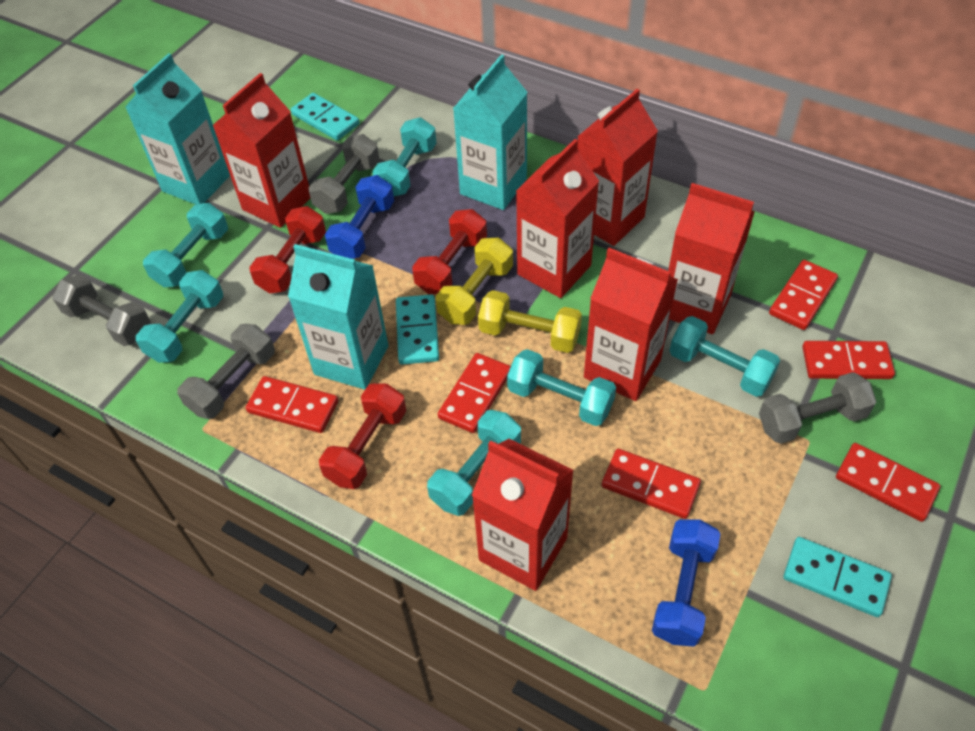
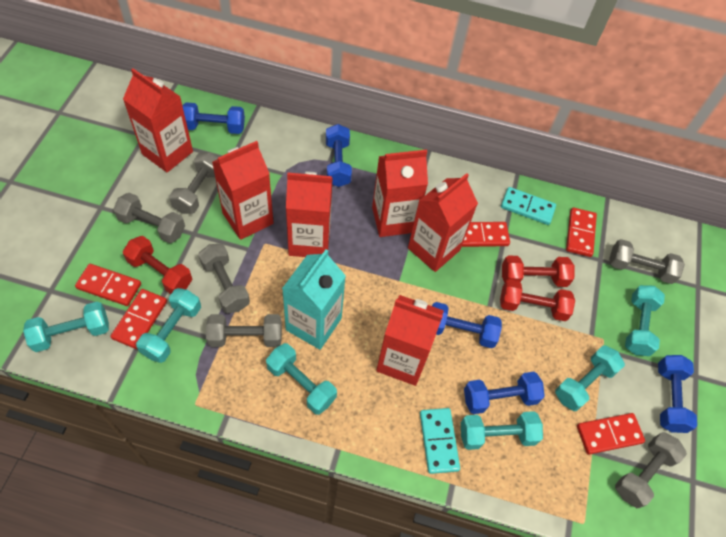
blue dumbbell: 2 -> 5
grey dumbbell: 4 -> 6
red domino: 6 -> 5
turquoise carton: 3 -> 1
turquoise domino: 3 -> 2
yellow dumbbell: 2 -> 0

